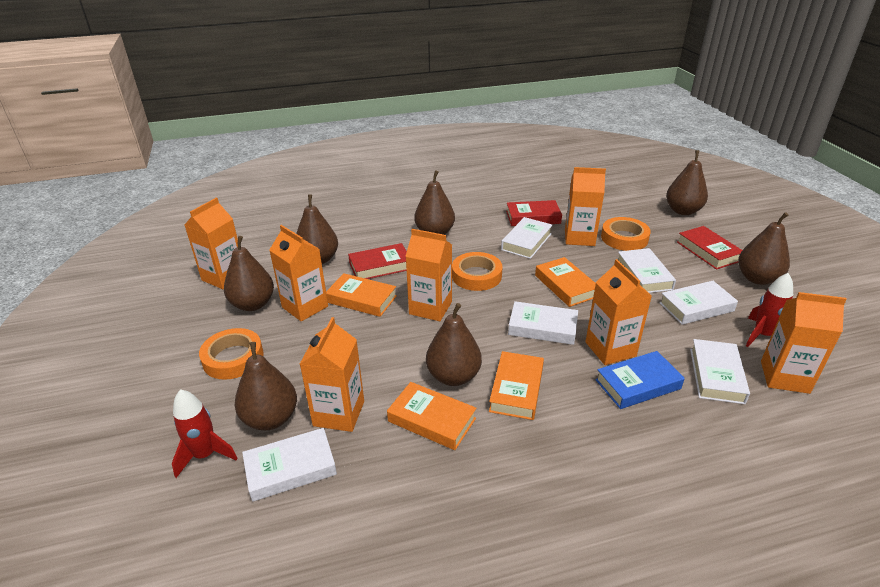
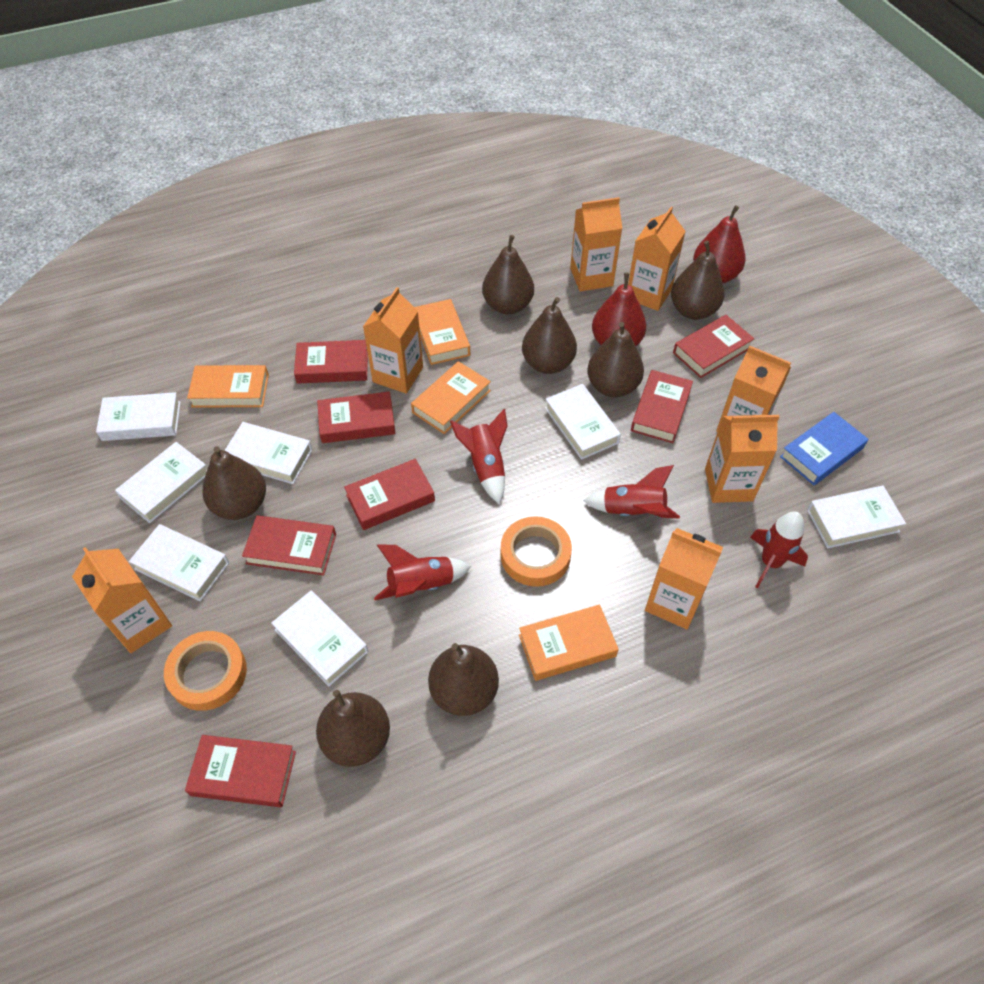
orange tape: 3 -> 2
red book: 3 -> 7
red pear: 0 -> 2
red rocket: 2 -> 4
white book: 6 -> 7

